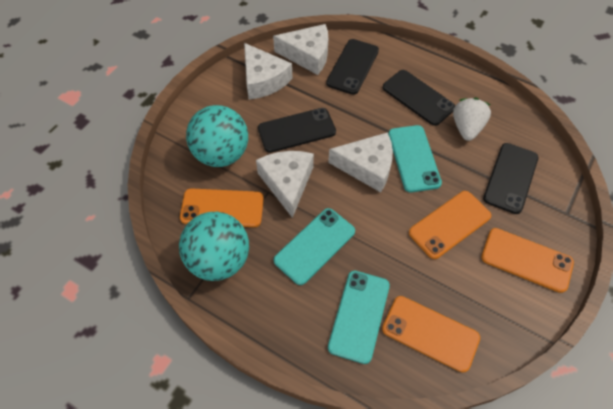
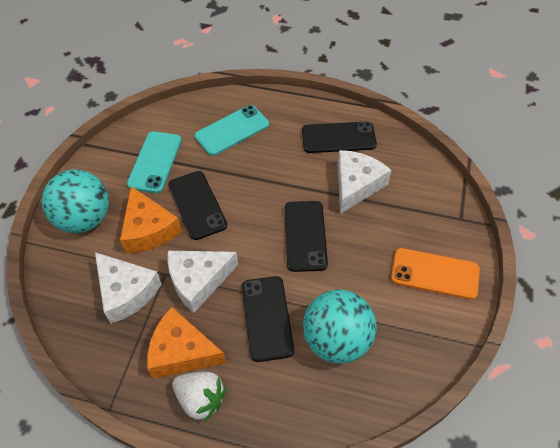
orange cheese: 0 -> 2
orange phone: 4 -> 1
turquoise phone: 3 -> 2
white cheese: 4 -> 3

